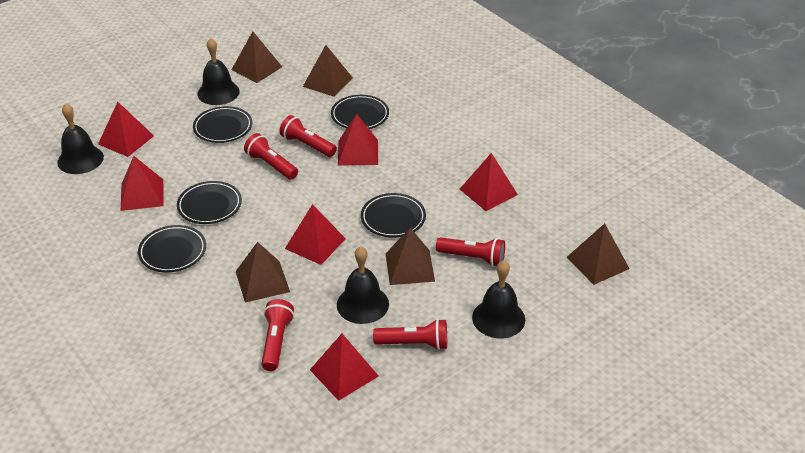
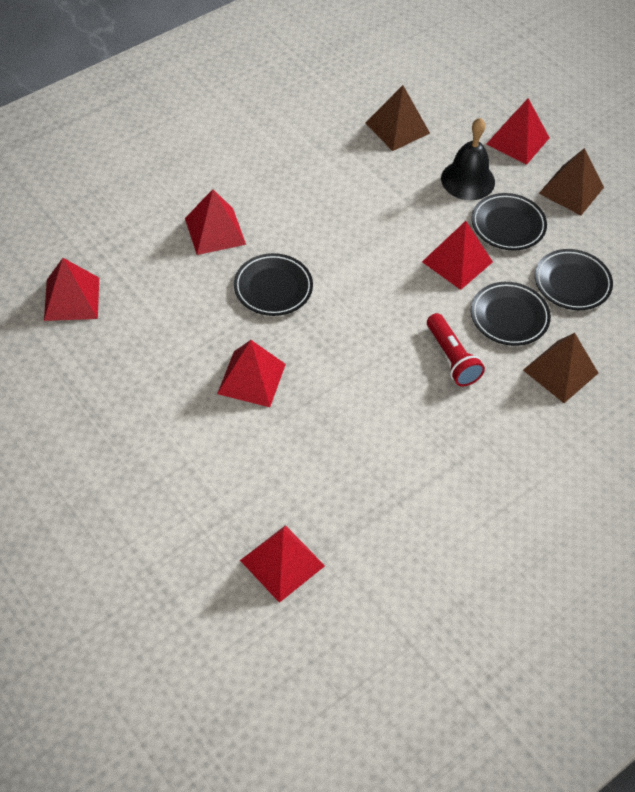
black bell: 4 -> 1
black plate: 5 -> 4
brown pyramid: 5 -> 3
red flashlight: 5 -> 1

